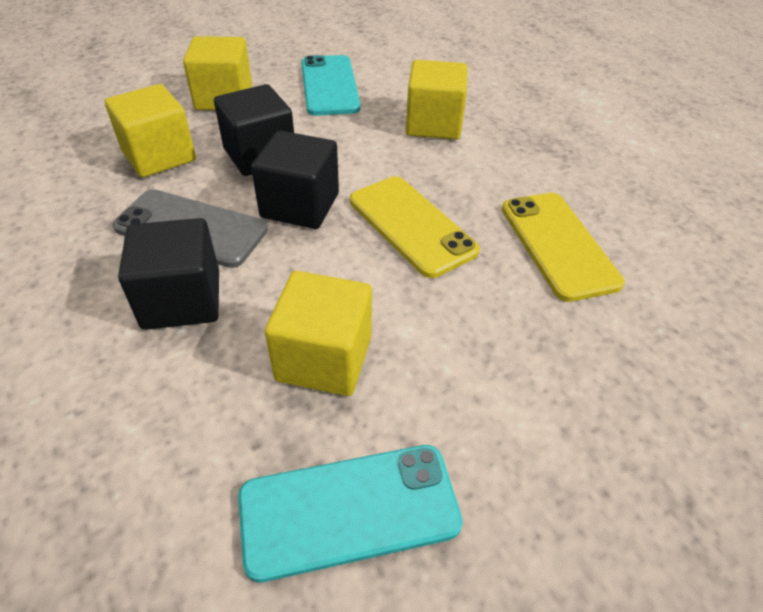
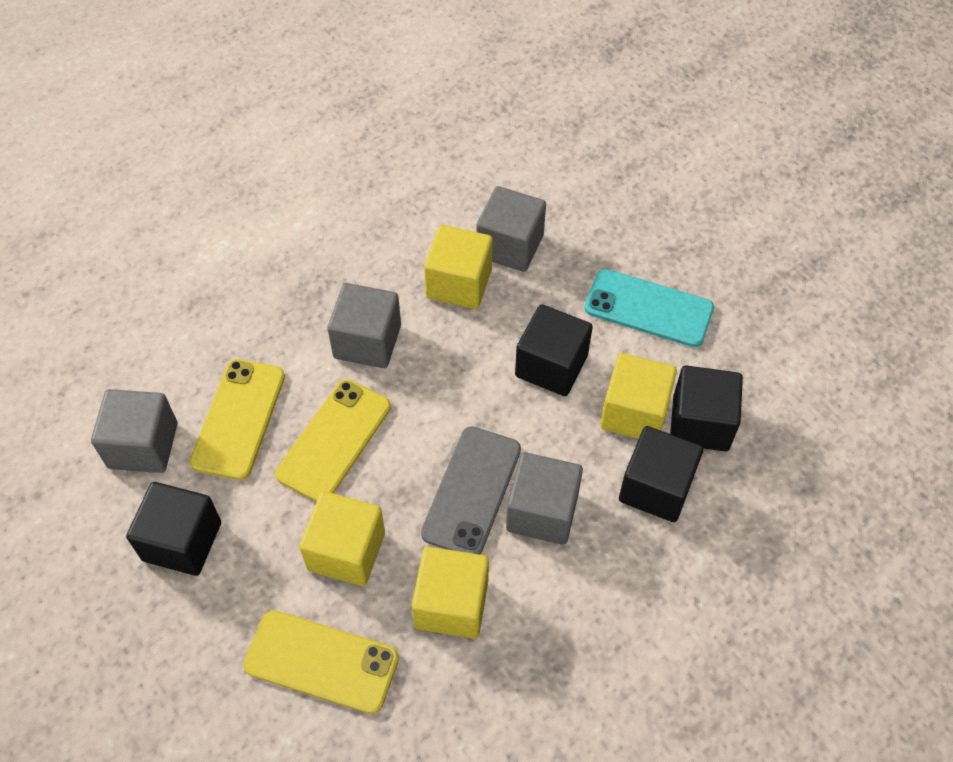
black cube: 3 -> 4
grey cube: 0 -> 4
turquoise phone: 2 -> 1
yellow phone: 2 -> 3

